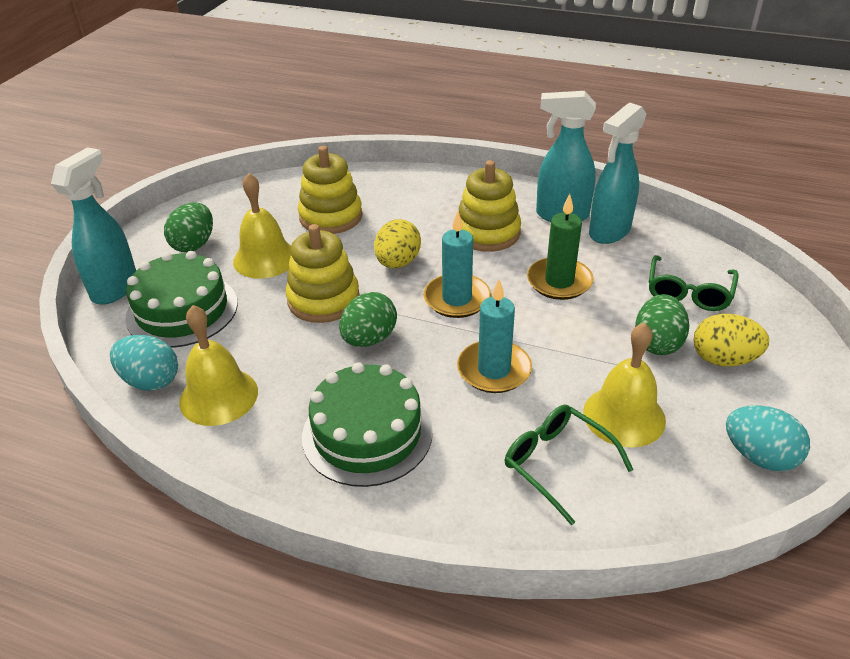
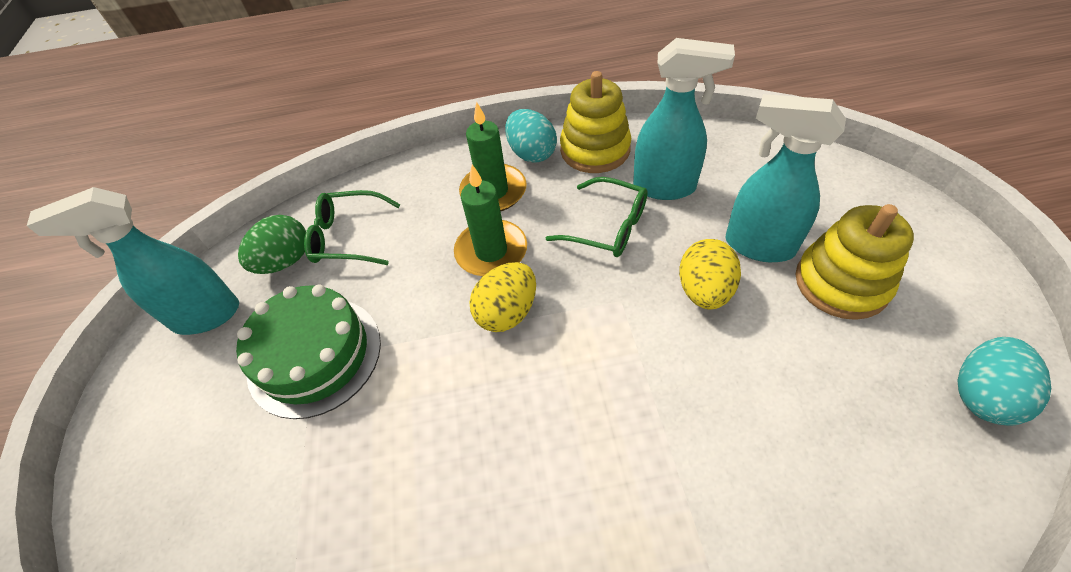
green cake: 2 -> 1
green candle: 1 -> 2
green egg: 3 -> 1
turquoise candle: 2 -> 0
yellow bell: 3 -> 0
yellow stacking toy: 3 -> 2

